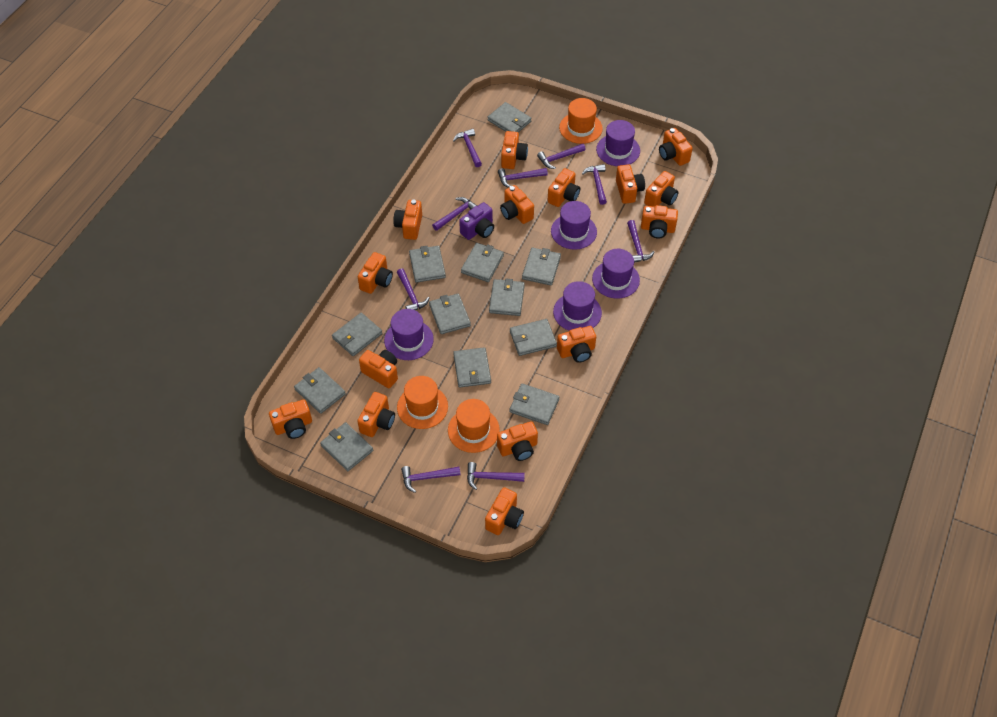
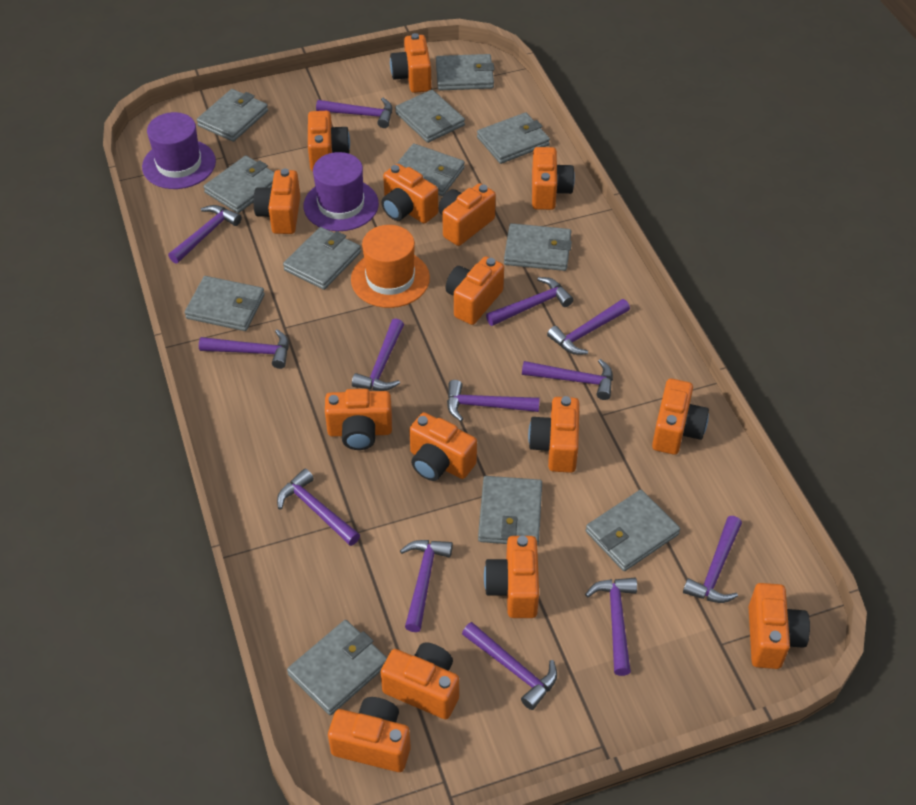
orange hat: 3 -> 1
purple camera: 1 -> 0
purple hammer: 9 -> 13
purple hat: 5 -> 2

